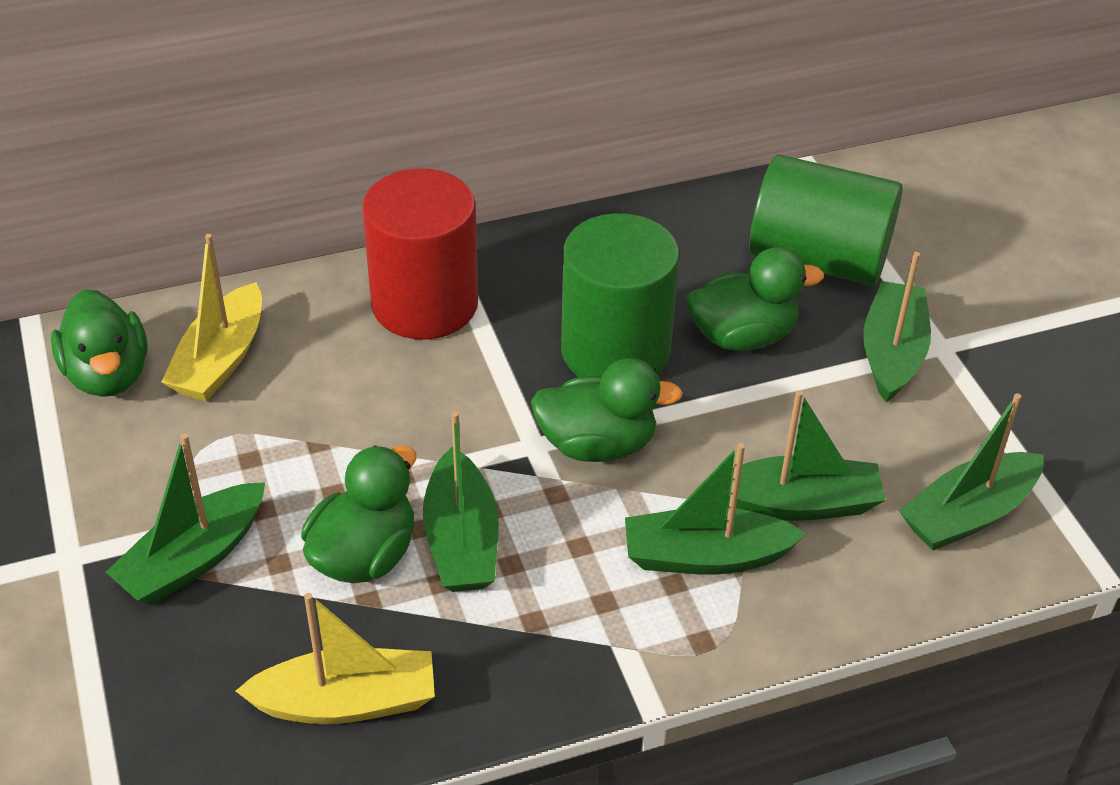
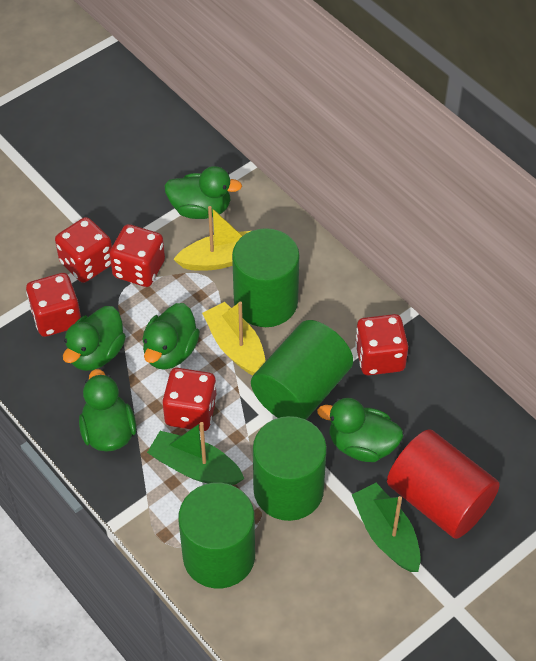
green boat: 6 -> 2
green cylinder: 2 -> 4
green duck: 4 -> 5
red dice: 0 -> 5

